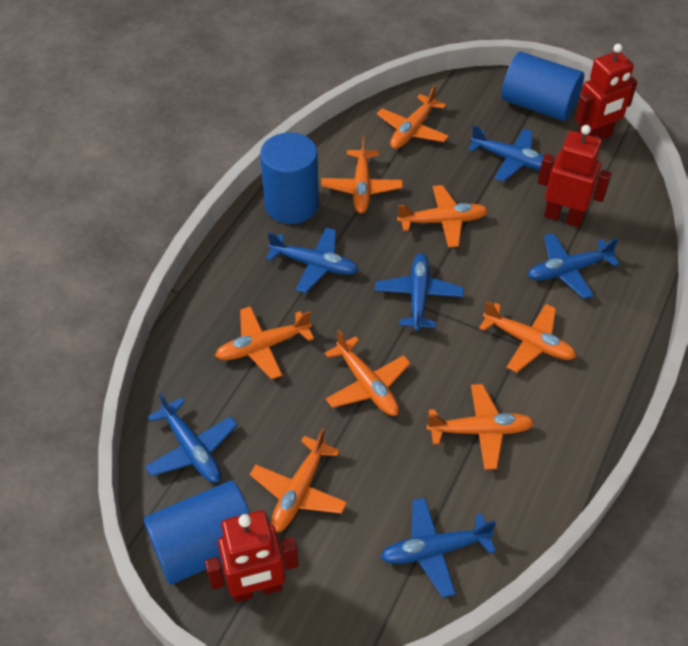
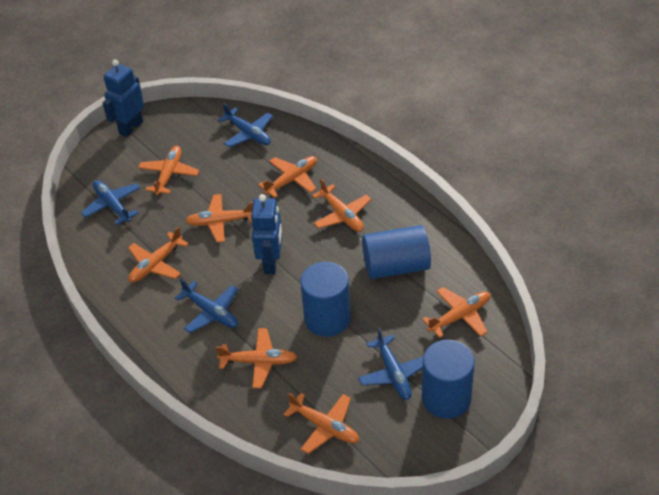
blue plane: 6 -> 4
blue robot: 0 -> 2
red robot: 3 -> 0

